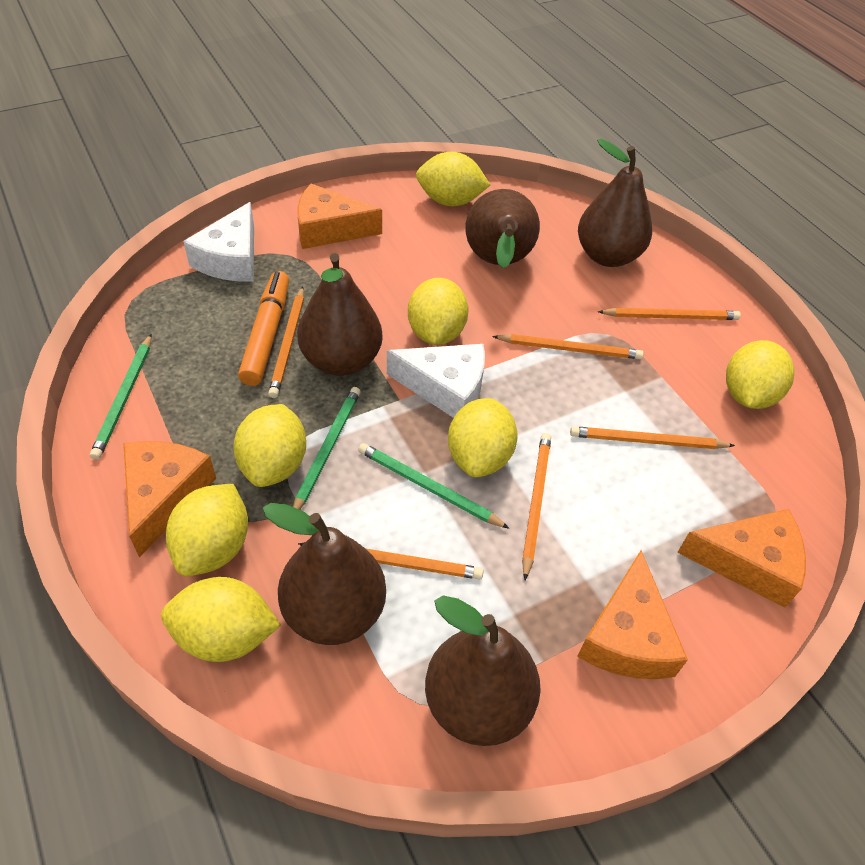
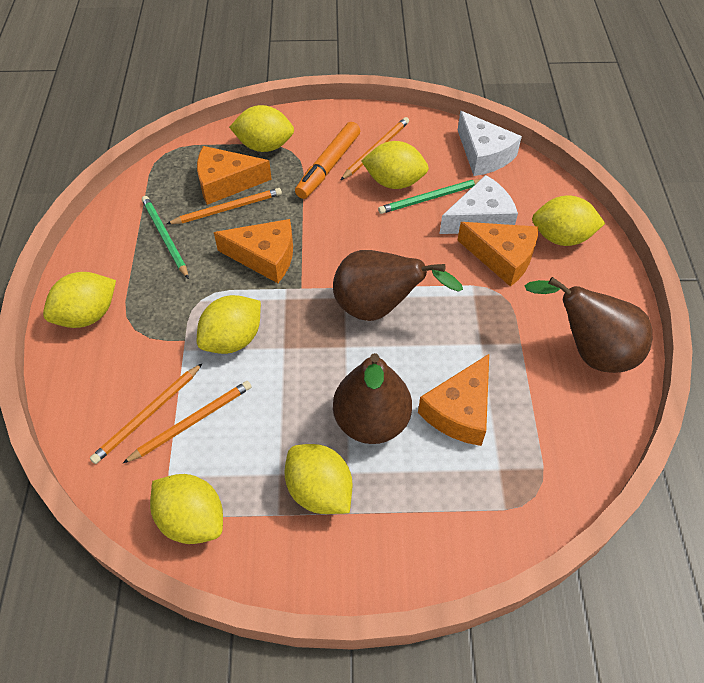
brown pear: 5 -> 3
green pencil: 3 -> 2
orange pencil: 6 -> 4

